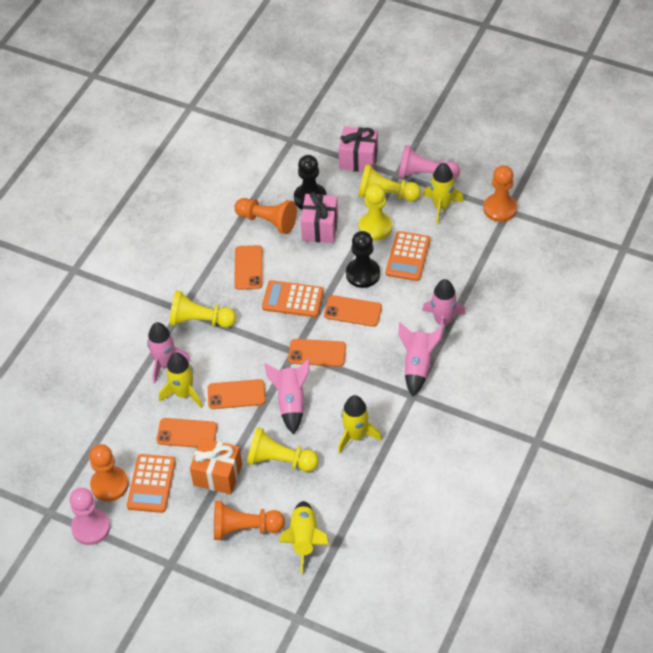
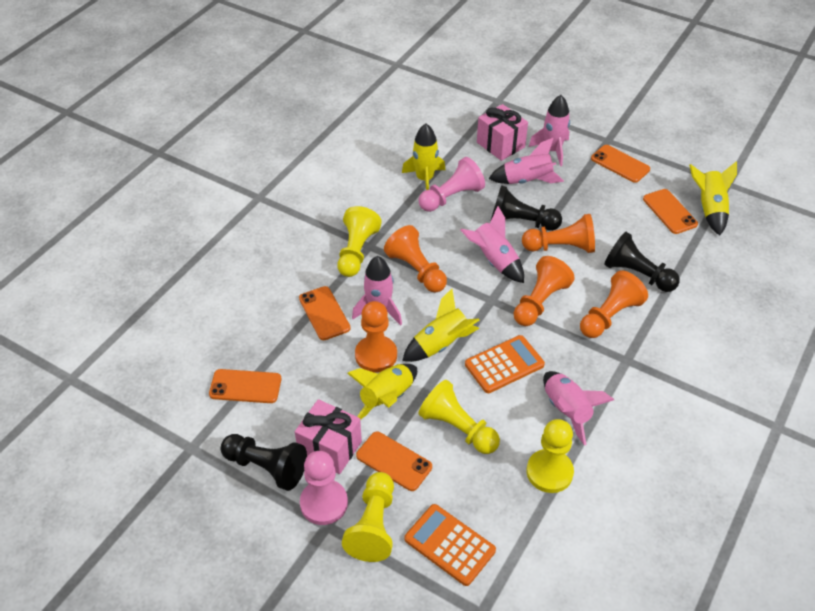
black pawn: 2 -> 3
orange calculator: 3 -> 2
orange gift: 1 -> 0
orange pawn: 4 -> 5
pink rocket: 4 -> 5

